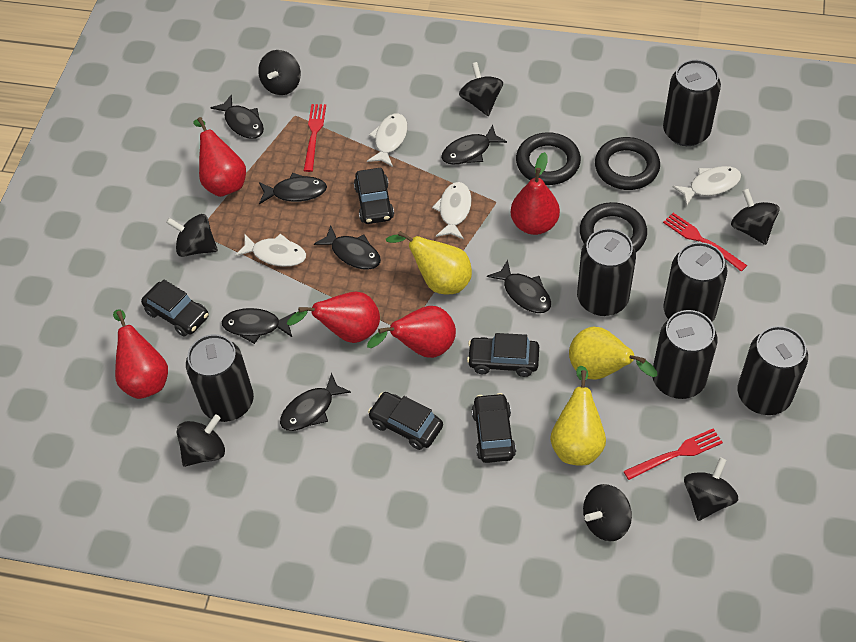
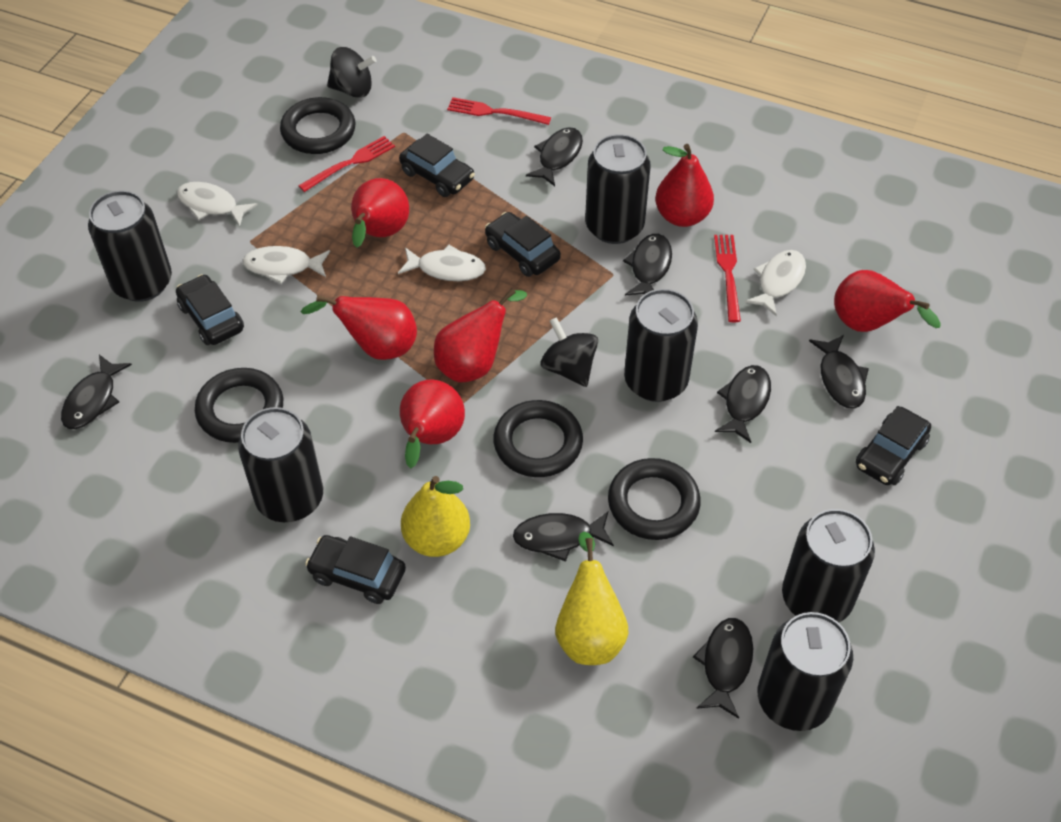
black ring: 3 -> 4
black spinning top: 7 -> 2
red pear: 5 -> 6
yellow pear: 3 -> 2

